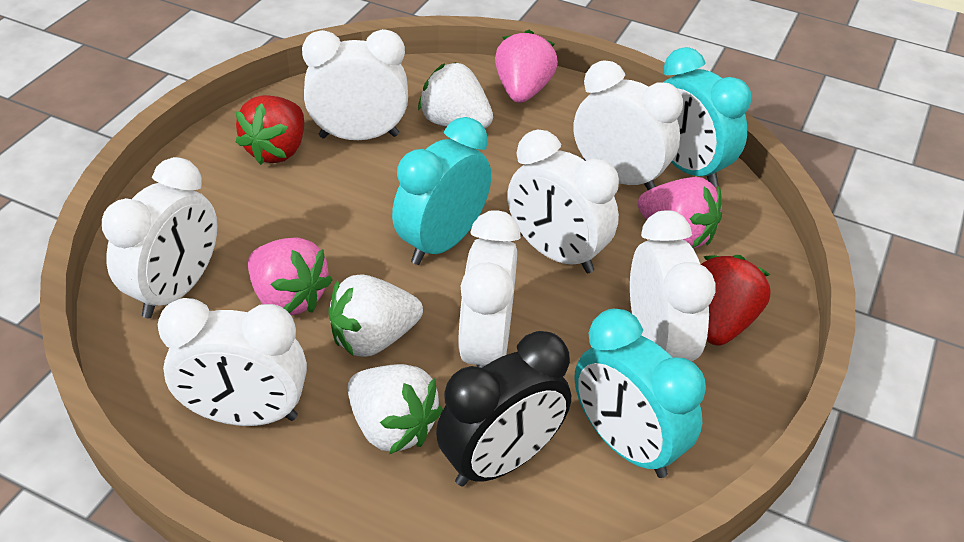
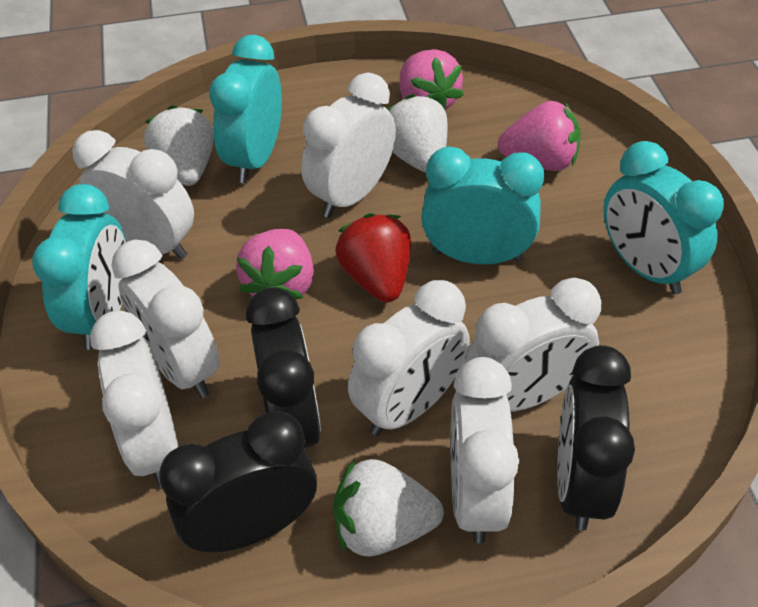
black clock: 1 -> 3
red strawberry: 2 -> 1
turquoise clock: 3 -> 4

